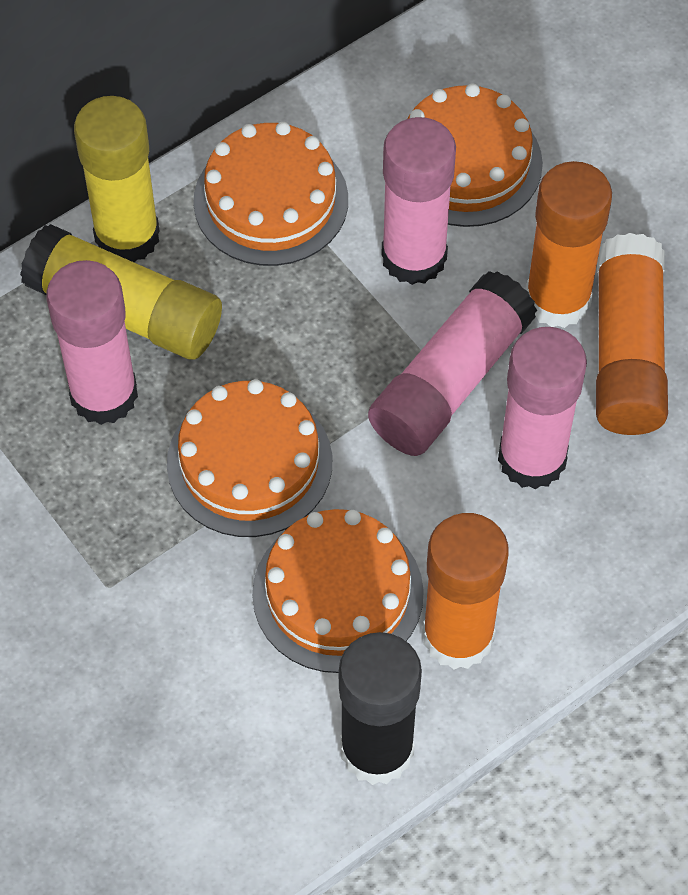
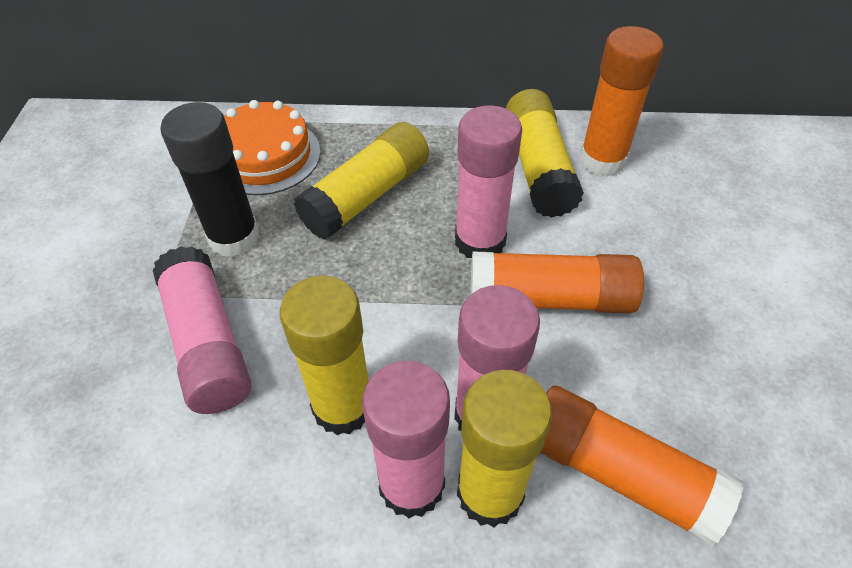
orange cake: 4 -> 1
yellow glue stick: 2 -> 4

